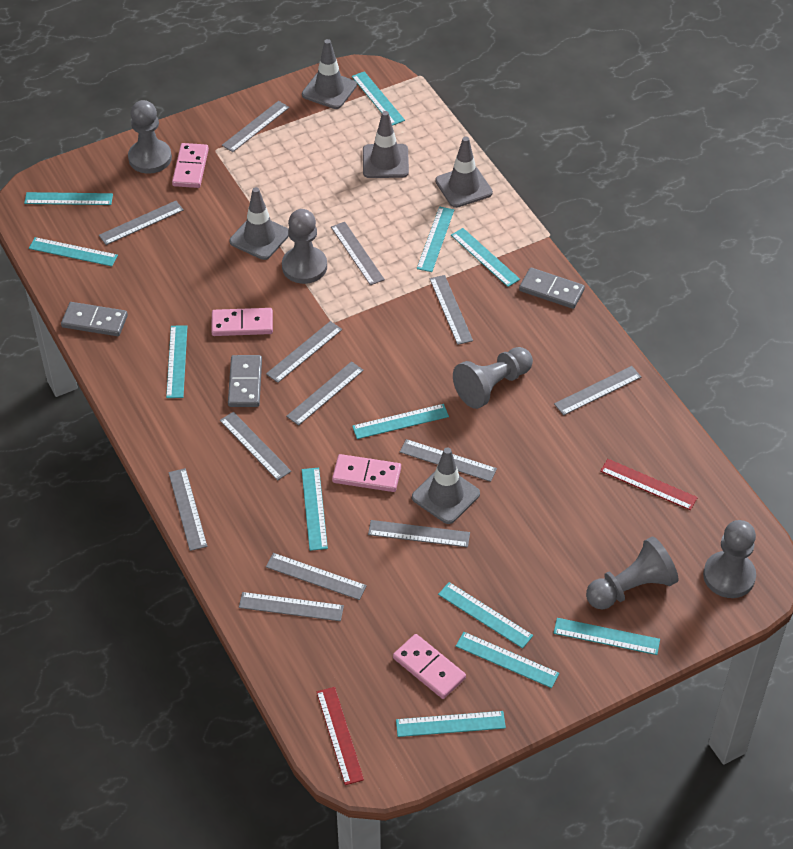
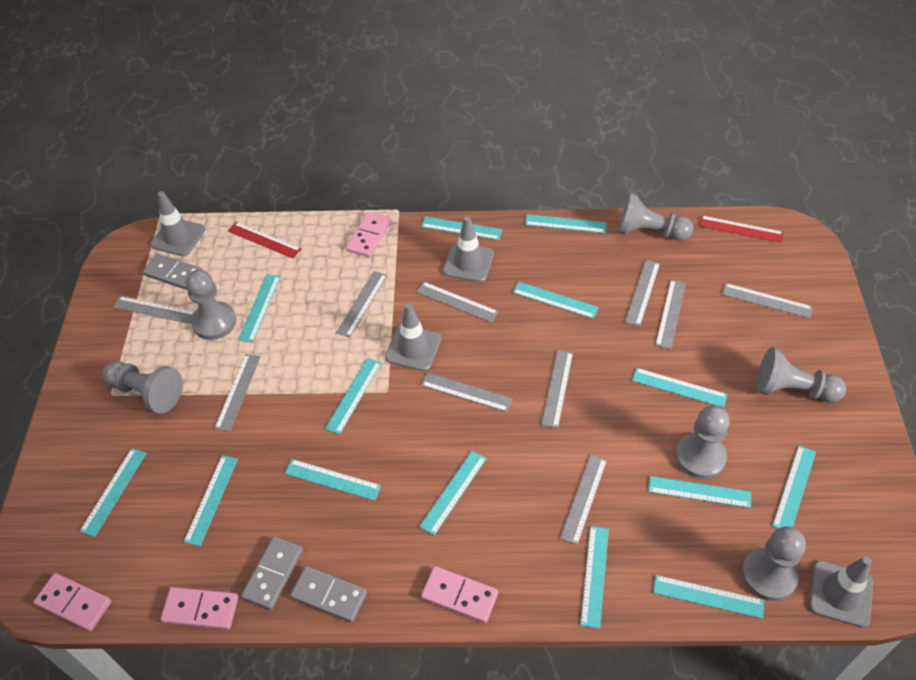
grey pawn: 5 -> 6
grey ruler: 13 -> 10
grey traffic cone: 5 -> 4
turquoise ruler: 12 -> 14

